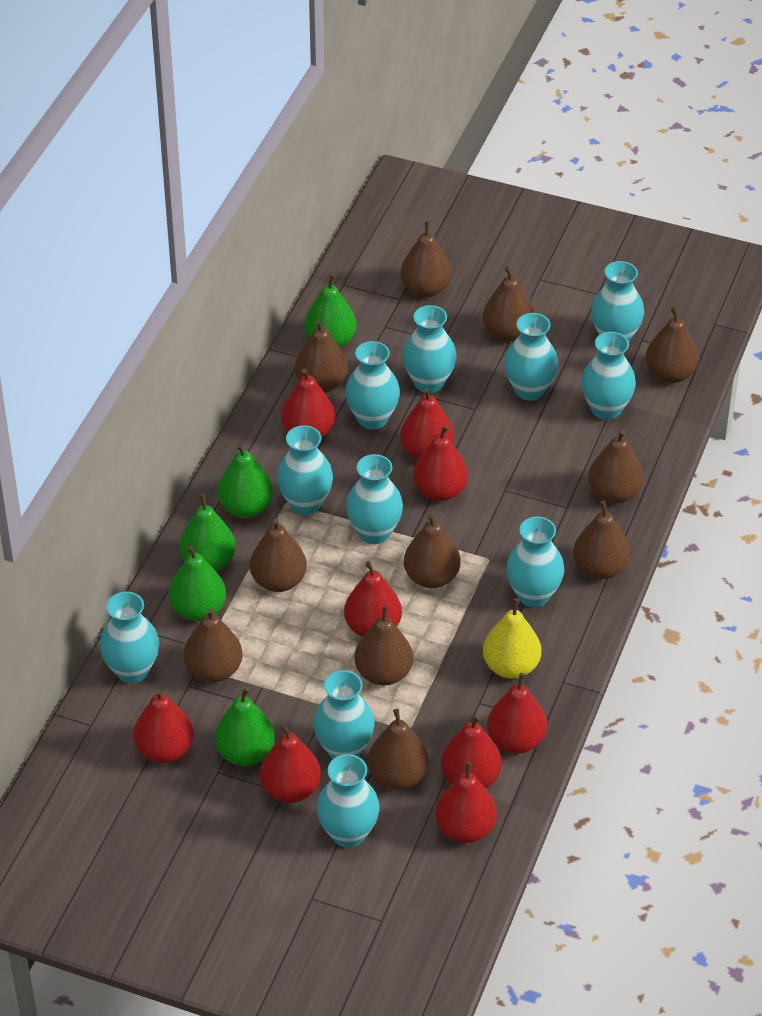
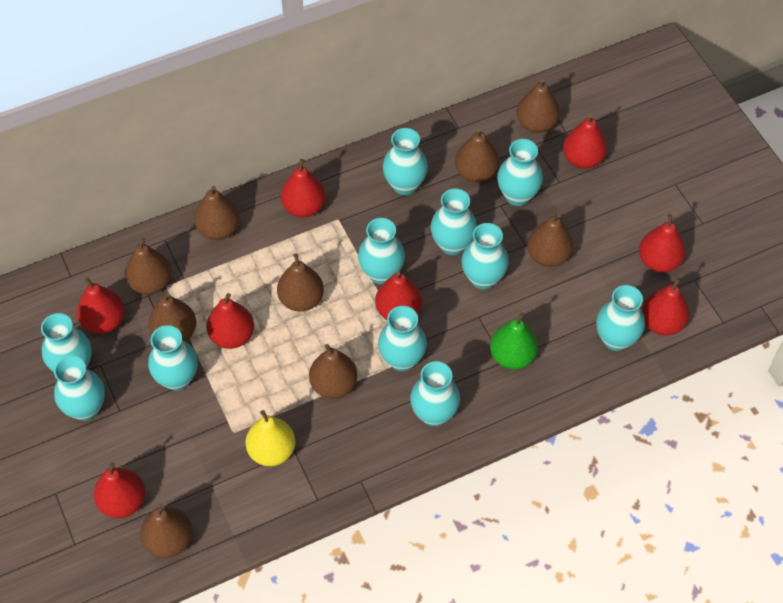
brown pear: 11 -> 9
green pear: 5 -> 1
red pear: 9 -> 8

